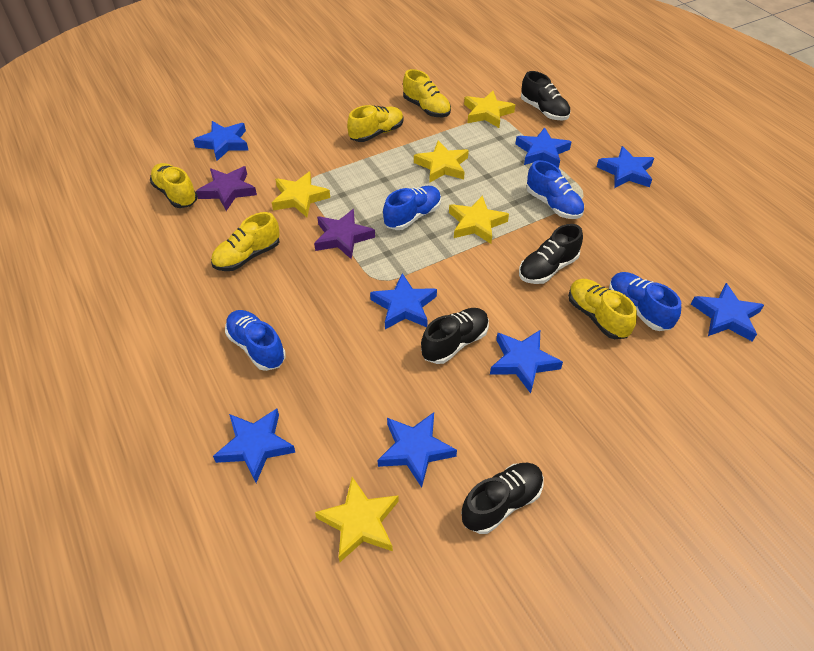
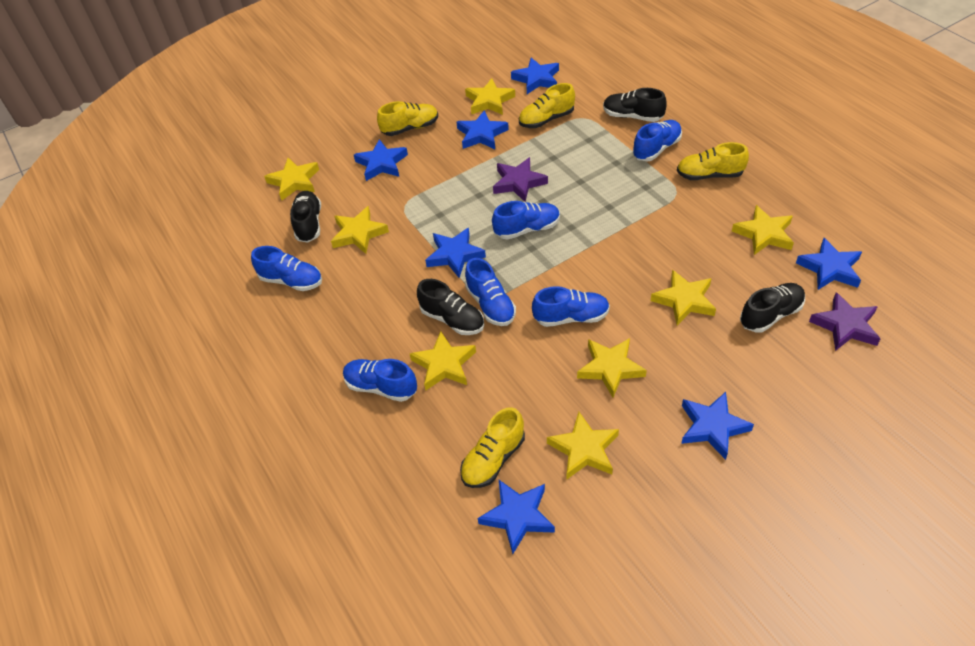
blue shoe: 4 -> 6
blue star: 8 -> 7
yellow shoe: 5 -> 4
yellow star: 5 -> 8

